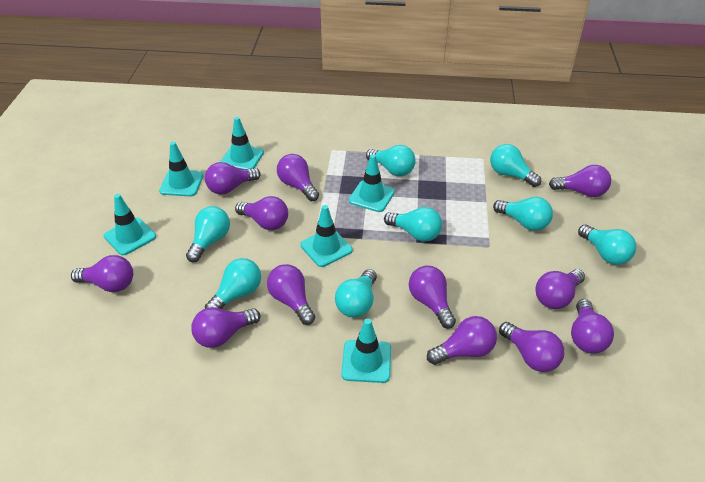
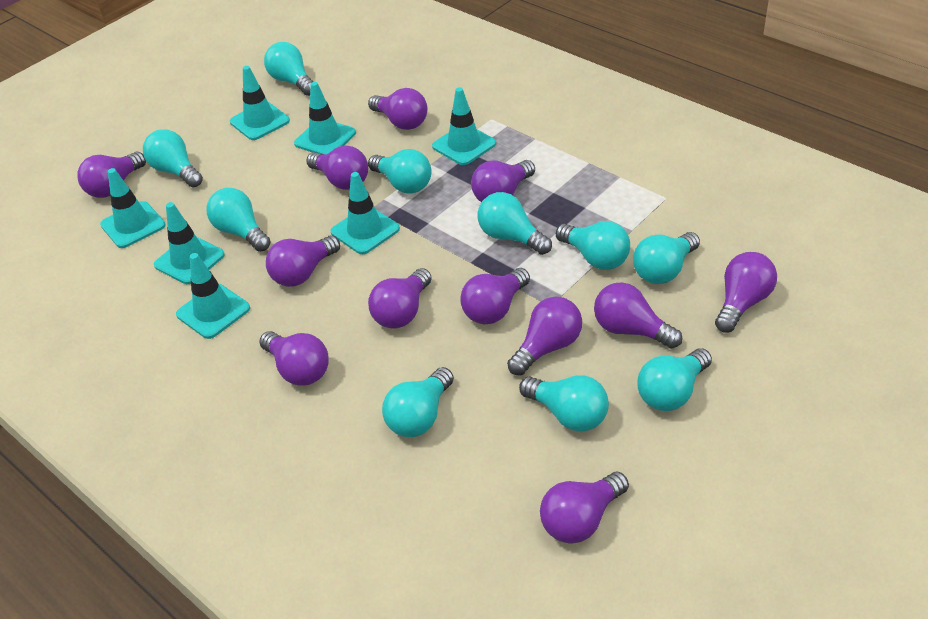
turquoise light bulb: 8 -> 10
turquoise traffic cone: 6 -> 7

